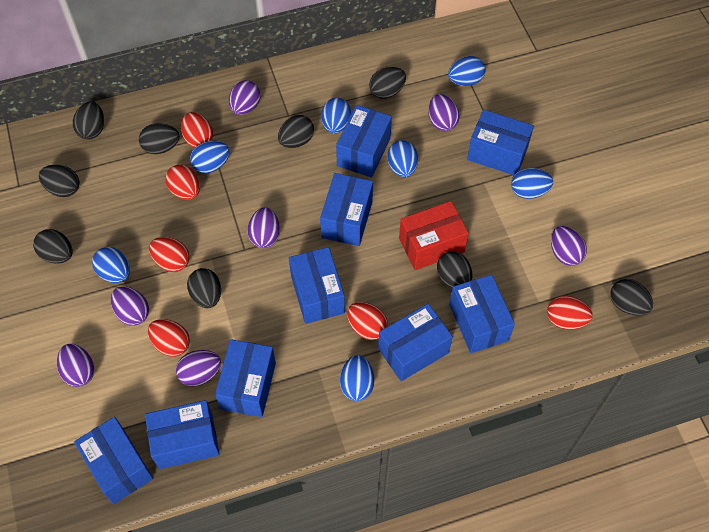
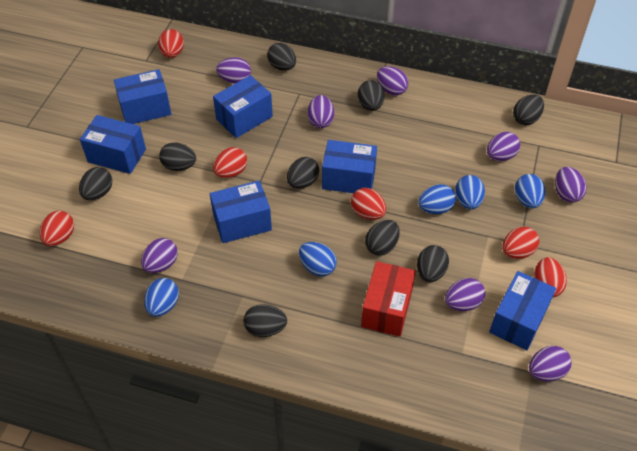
blue box: 9 -> 6
blue egg: 7 -> 5
purple egg: 7 -> 8

